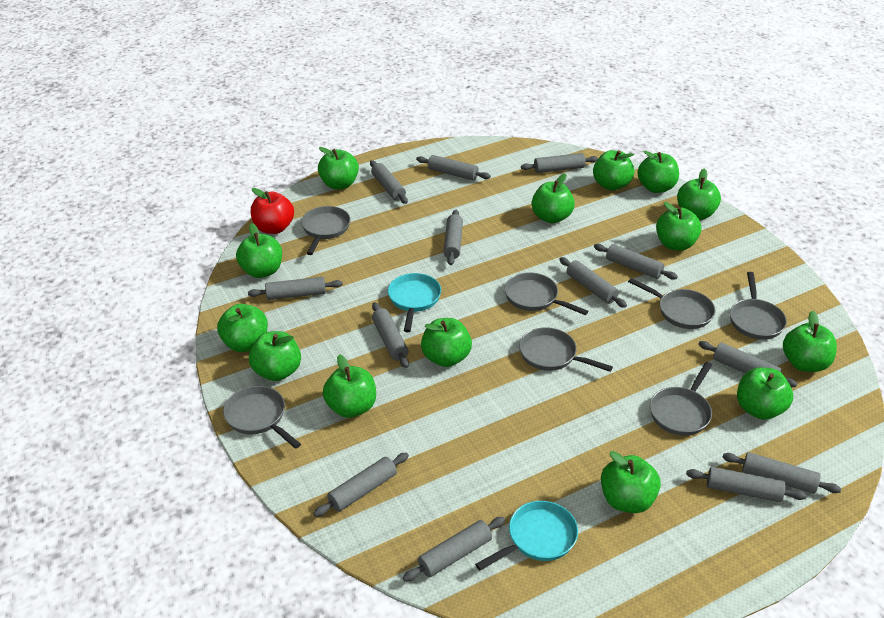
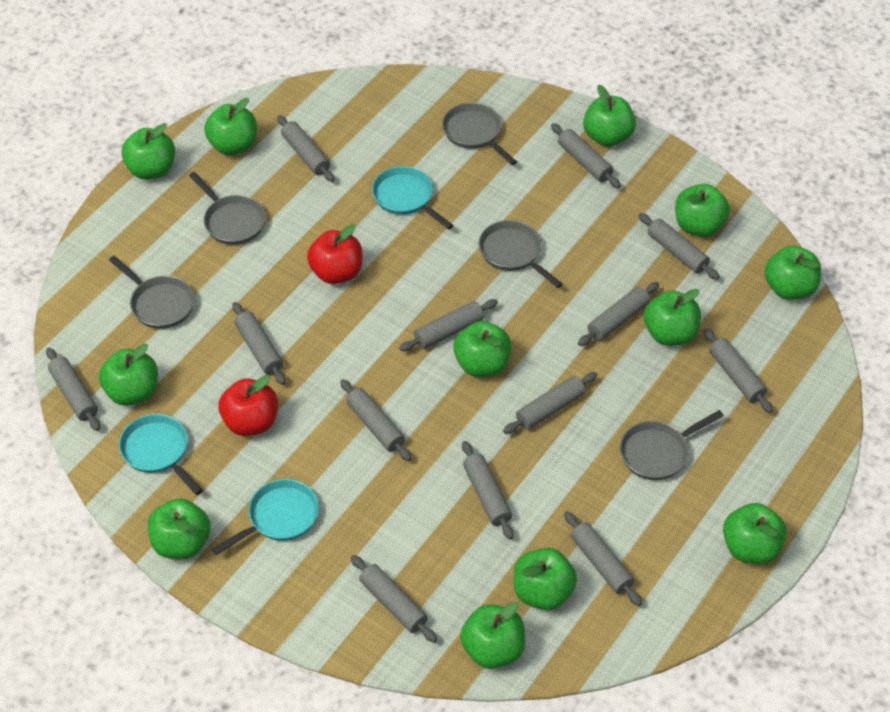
green apple: 14 -> 12
grey pan: 7 -> 5
red apple: 1 -> 2
turquoise pan: 2 -> 3

